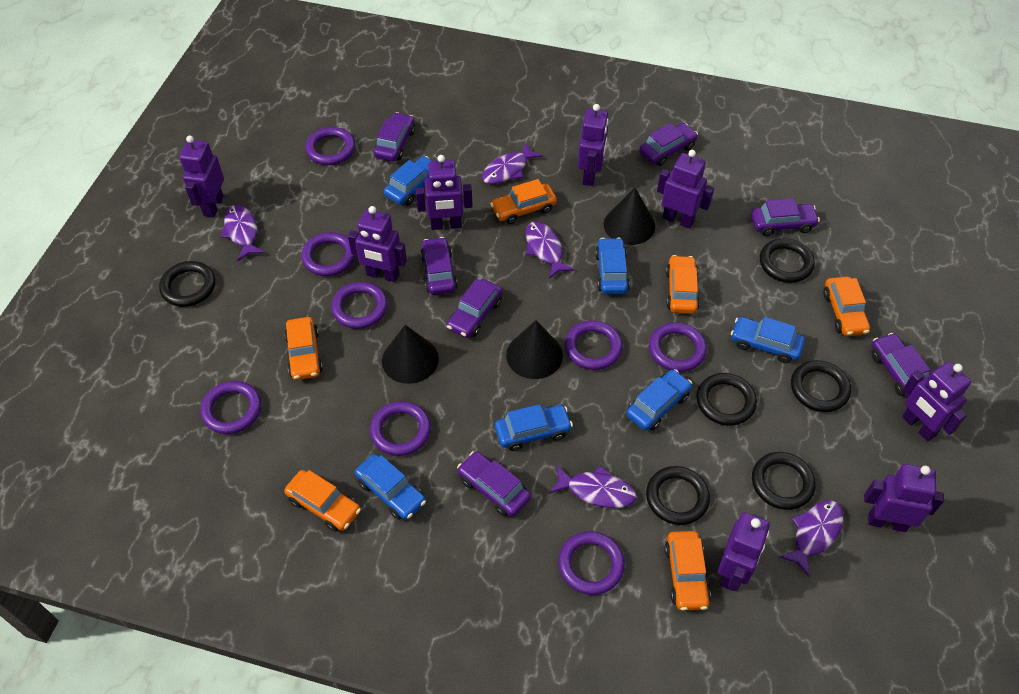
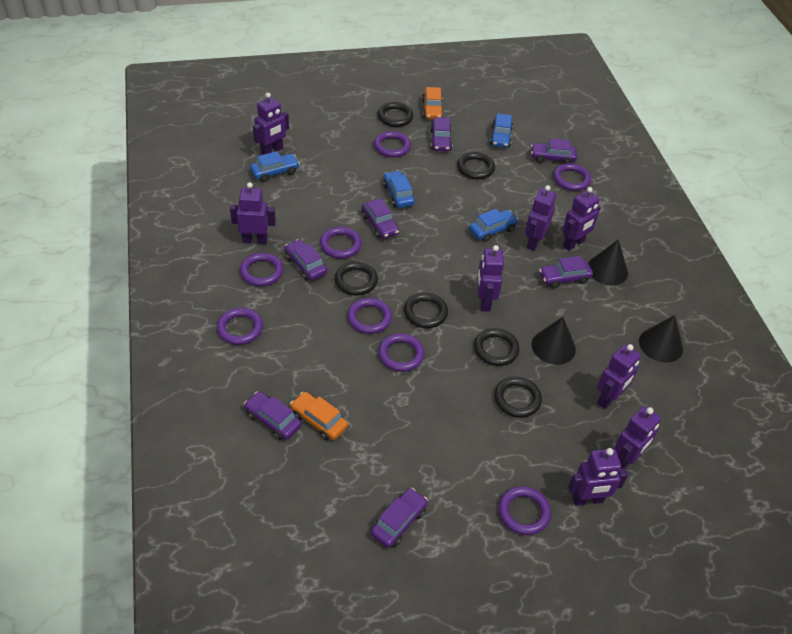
blue car: 6 -> 4
orange car: 6 -> 2
purple fish: 5 -> 0

